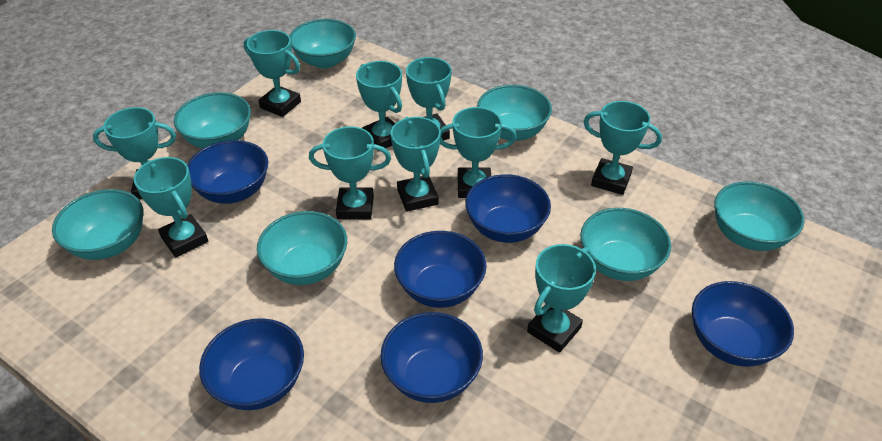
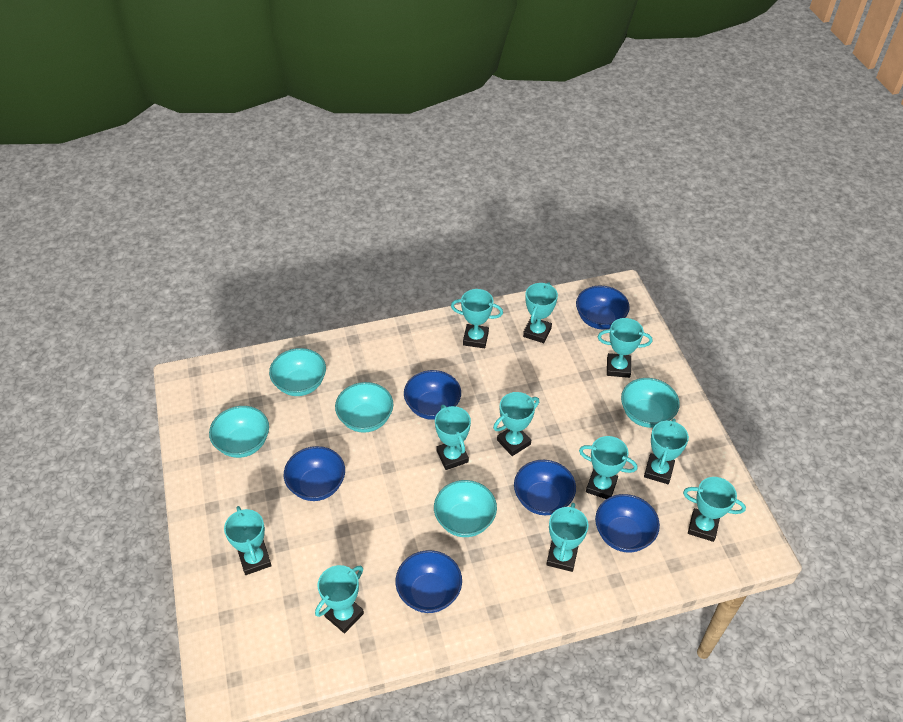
turquoise bowl: 7 -> 5
turquoise trophy: 10 -> 11

